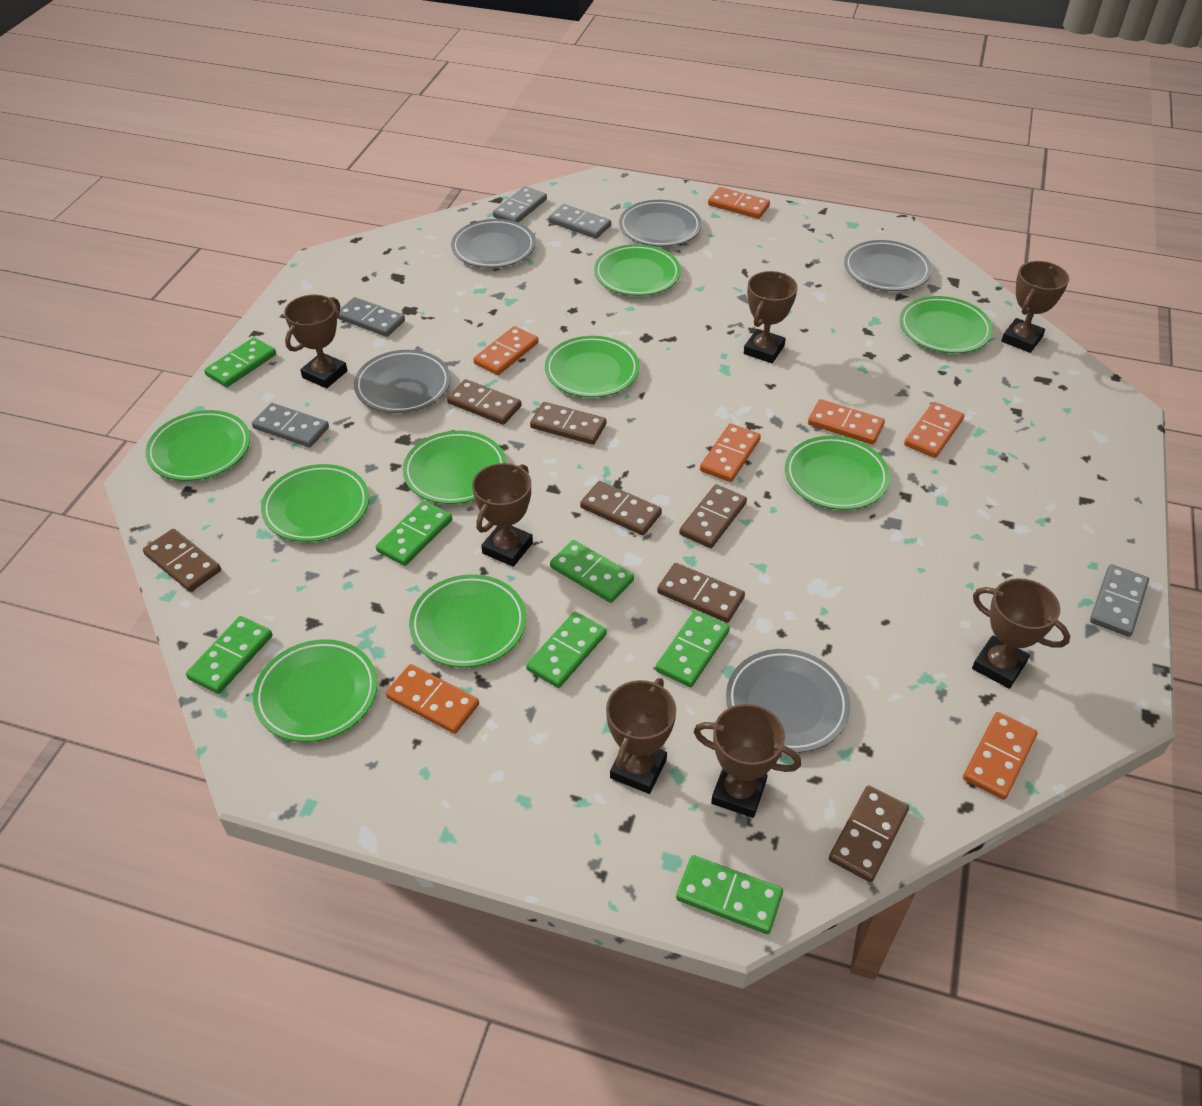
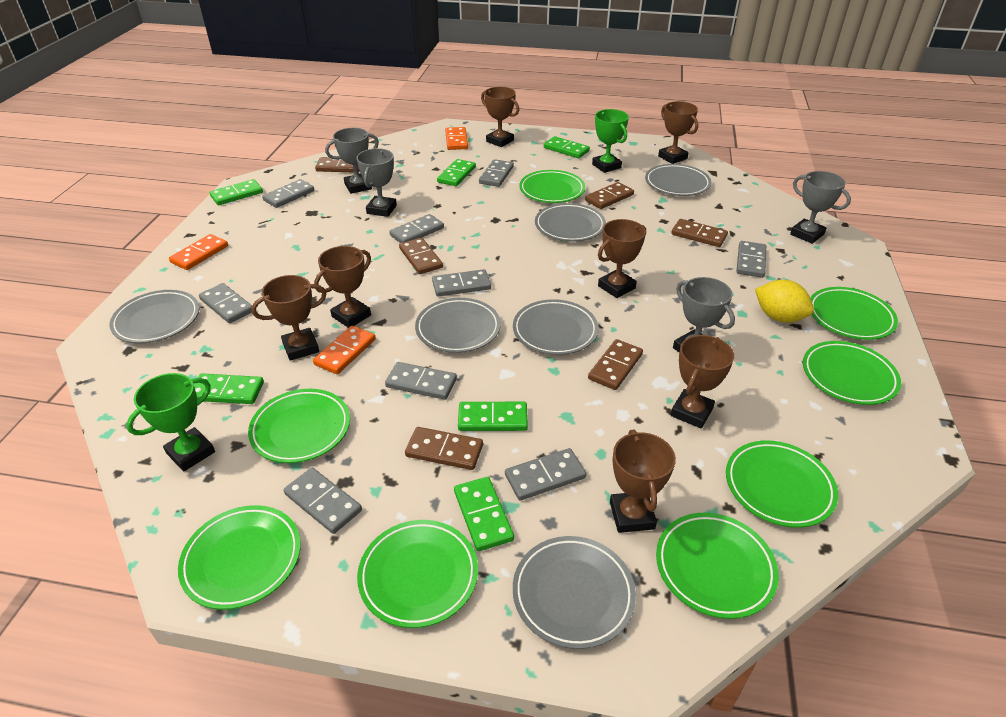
brown domino: 7 -> 6
green domino: 7 -> 6
green plate: 9 -> 8
green trophy: 0 -> 2
grey domino: 5 -> 9
grey plate: 5 -> 6
grey trophy: 0 -> 4
orange domino: 7 -> 3
yellow lemon: 0 -> 1

